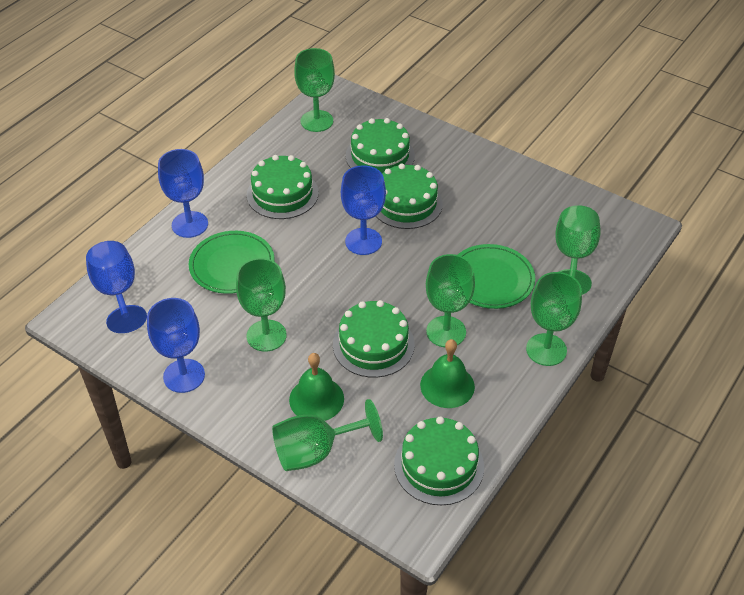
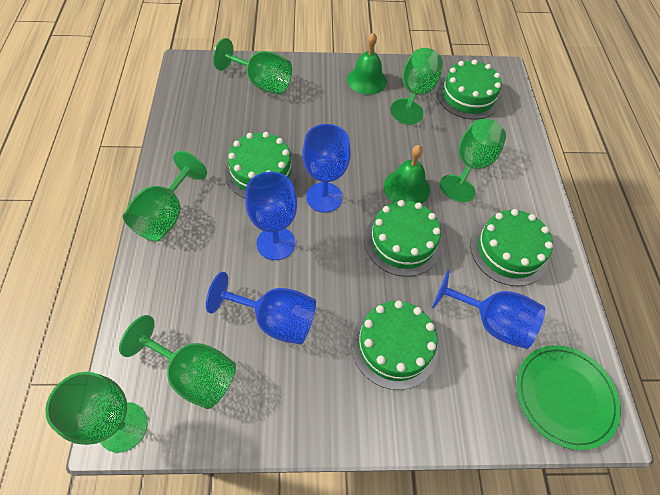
green plate: 2 -> 1

